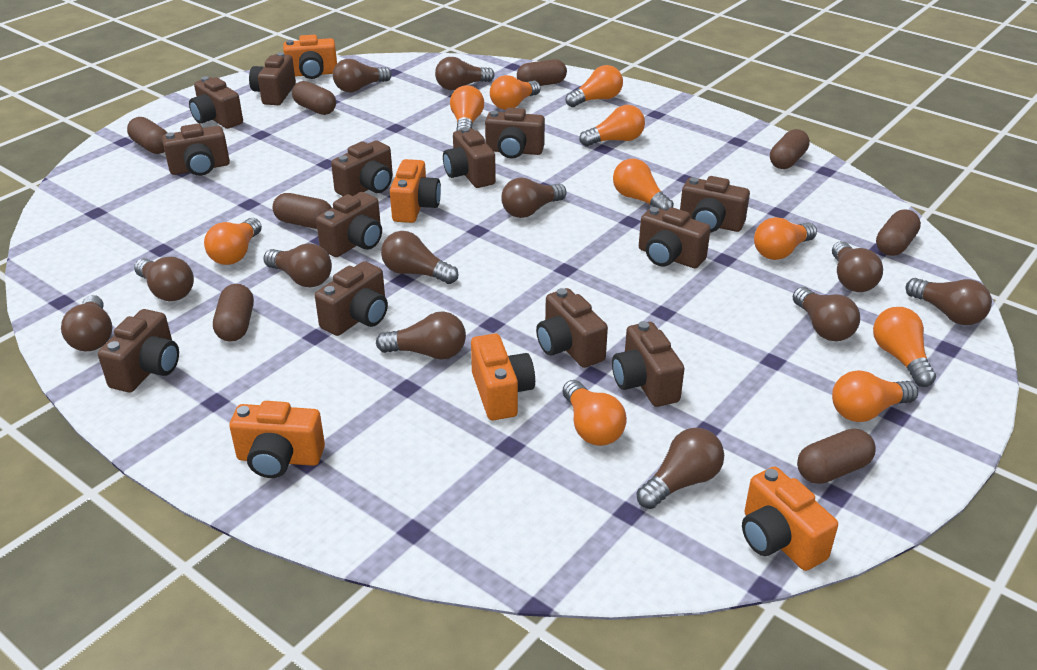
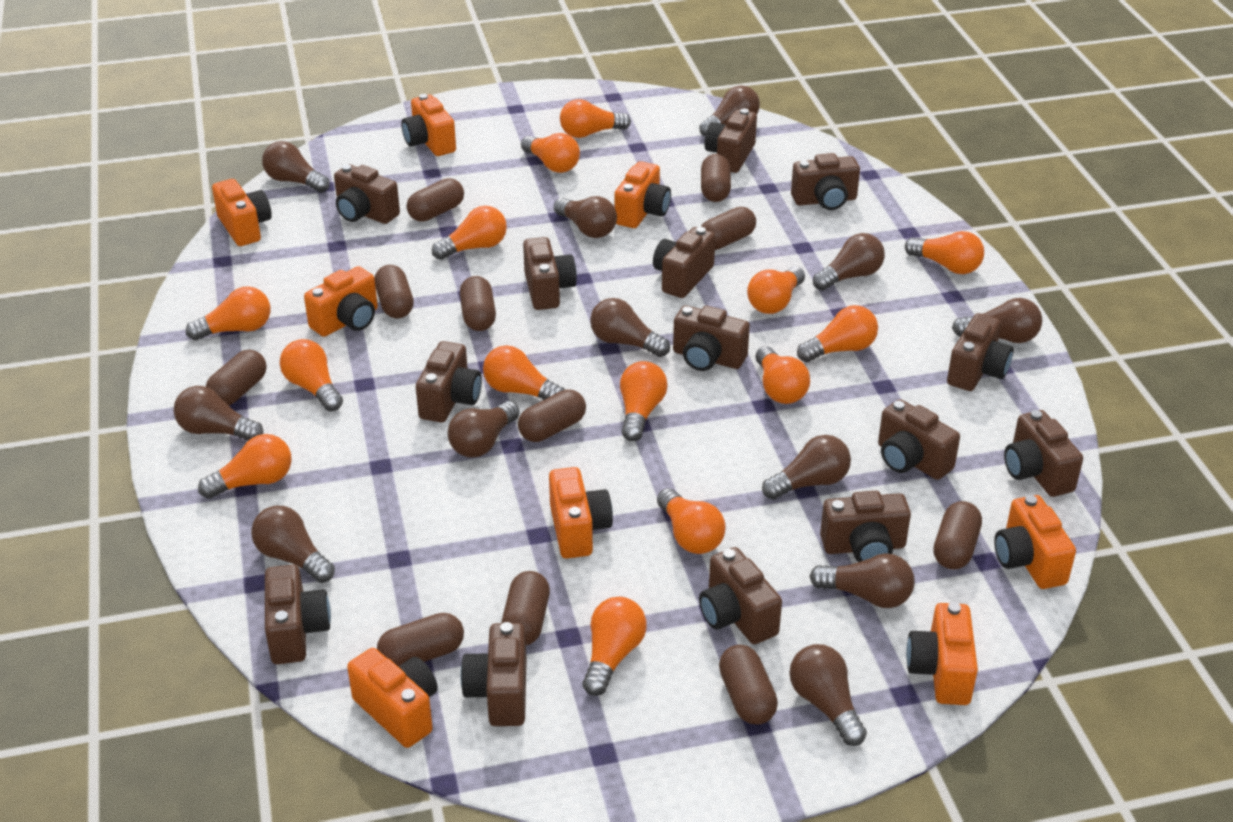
brown camera: 13 -> 14
brown capsule: 8 -> 11
orange camera: 5 -> 8
orange light bulb: 10 -> 14

